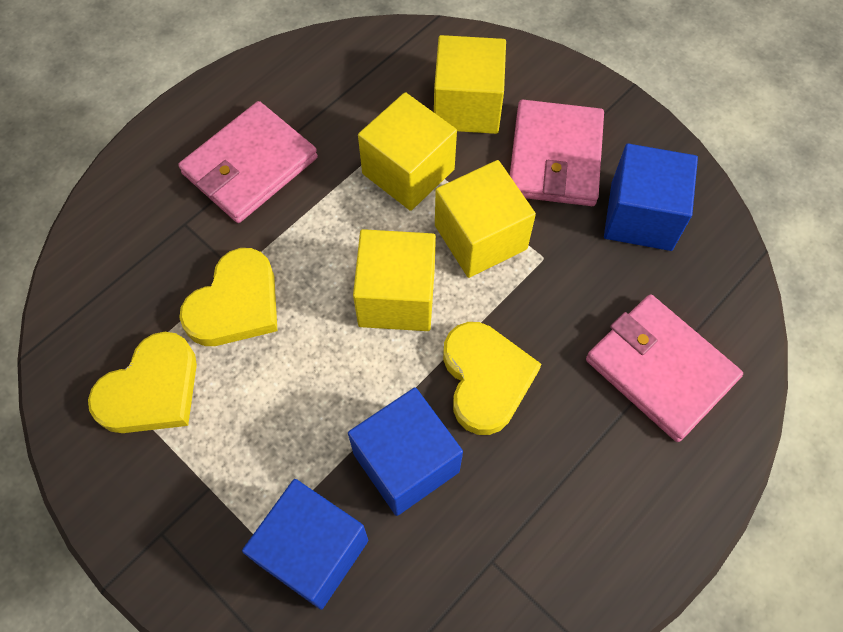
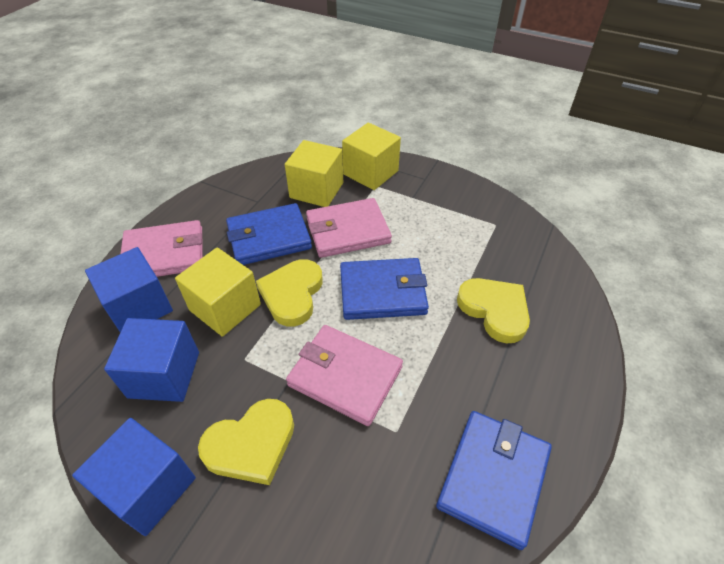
blue wallet: 0 -> 3
yellow cube: 4 -> 3

